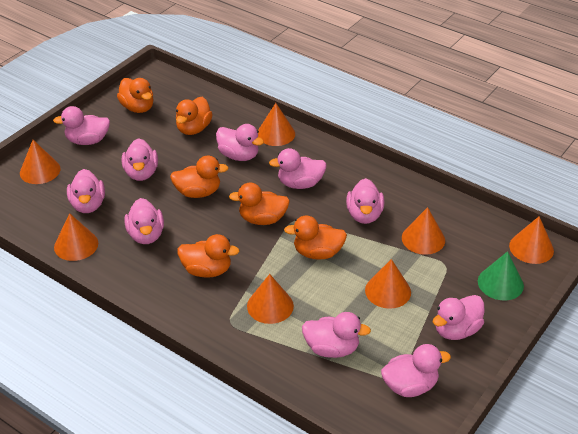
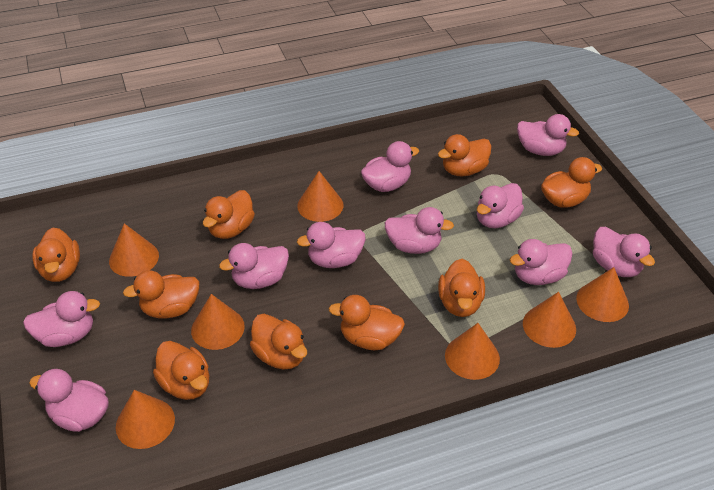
green cone: 1 -> 0
orange duck: 6 -> 9

